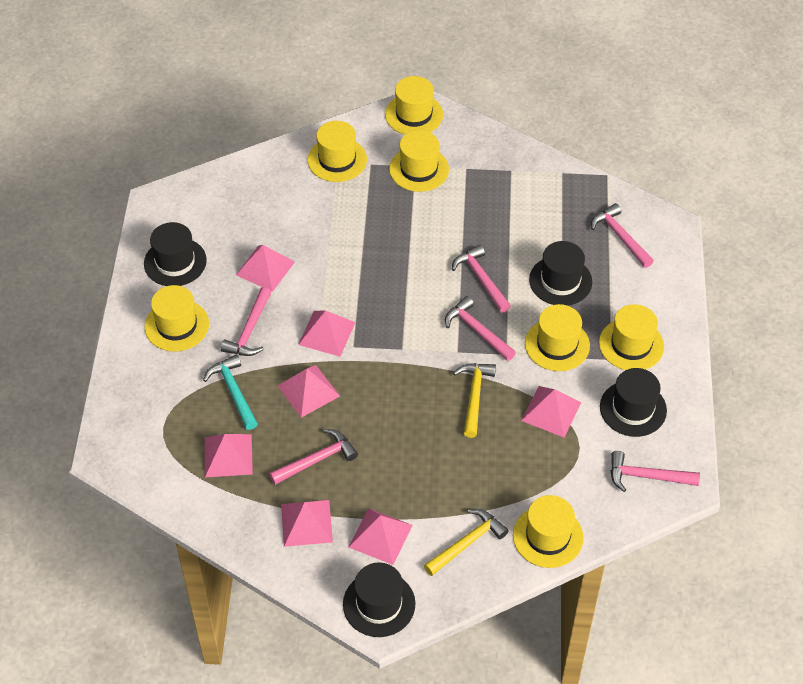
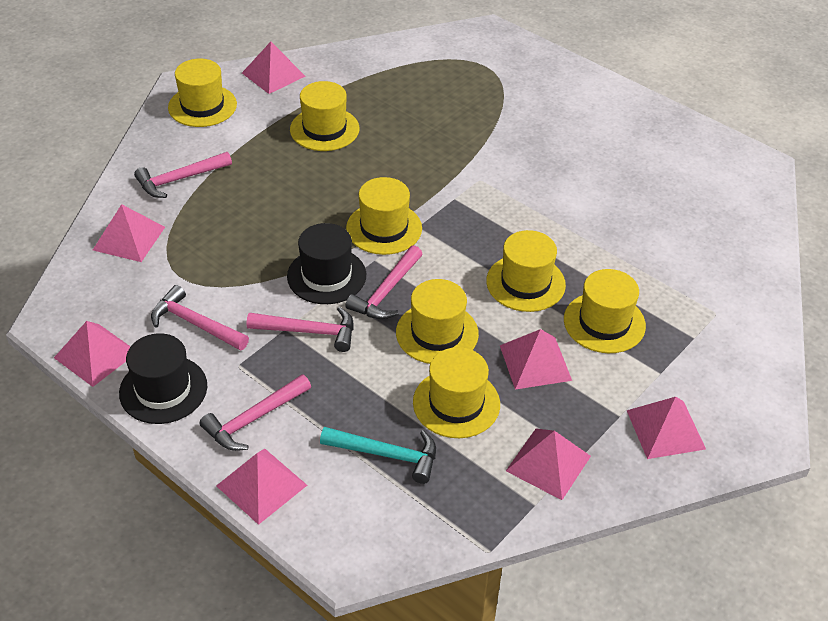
black hat: 4 -> 2
pink hammer: 6 -> 5
yellow hammer: 2 -> 0

